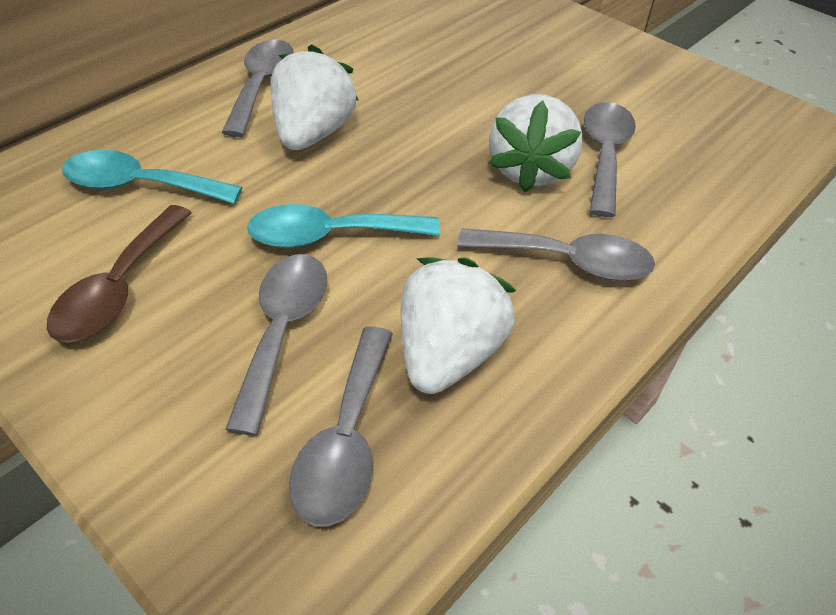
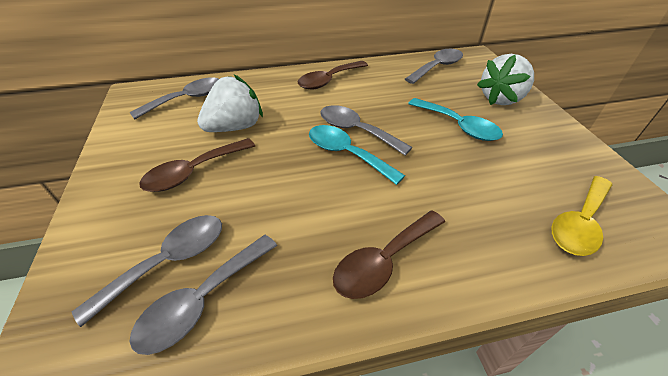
brown spoon: 1 -> 3
white strawberry: 3 -> 2
yellow spoon: 0 -> 1

